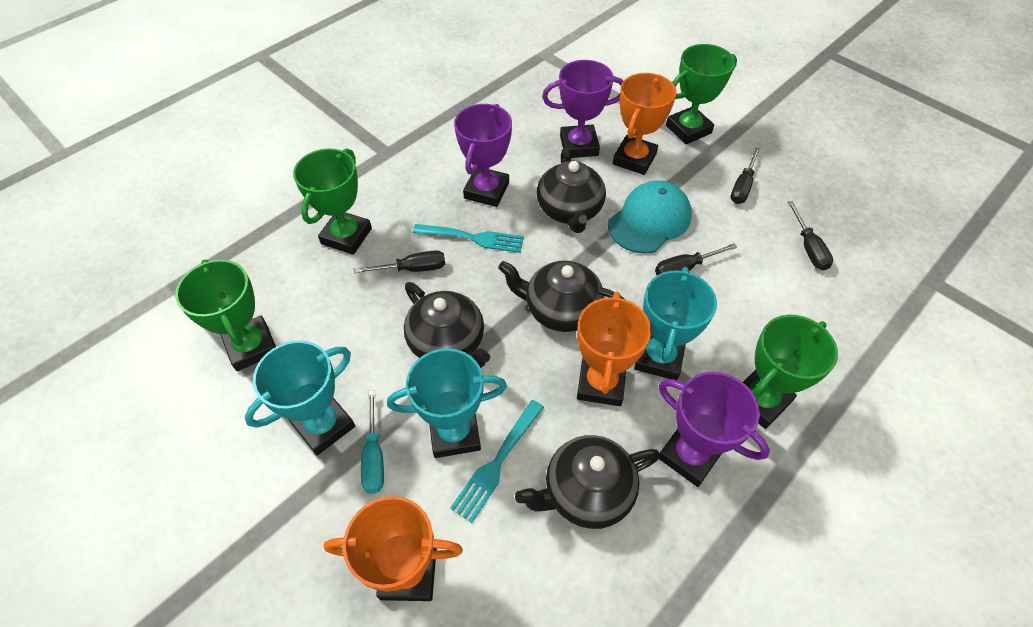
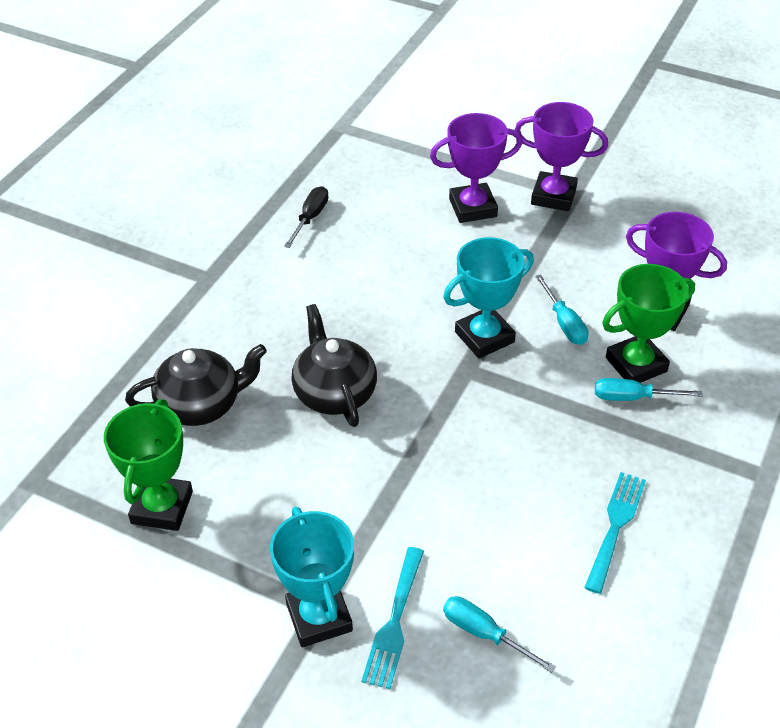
black screwdriver: 4 -> 1
black teapot: 4 -> 2
green trophy: 4 -> 2
orange trophy: 3 -> 0
turquoise cap: 1 -> 0
turquoise screwdriver: 1 -> 3
turquoise trophy: 3 -> 2

